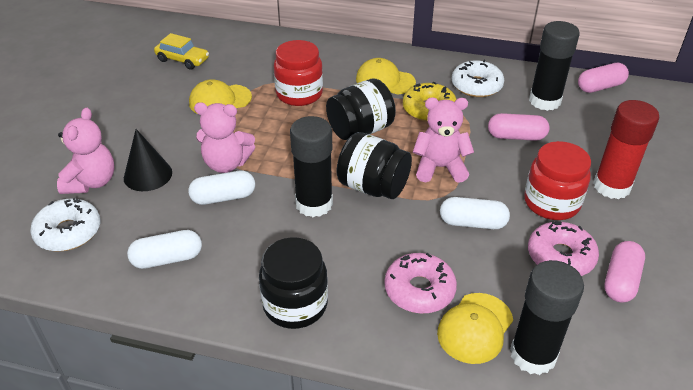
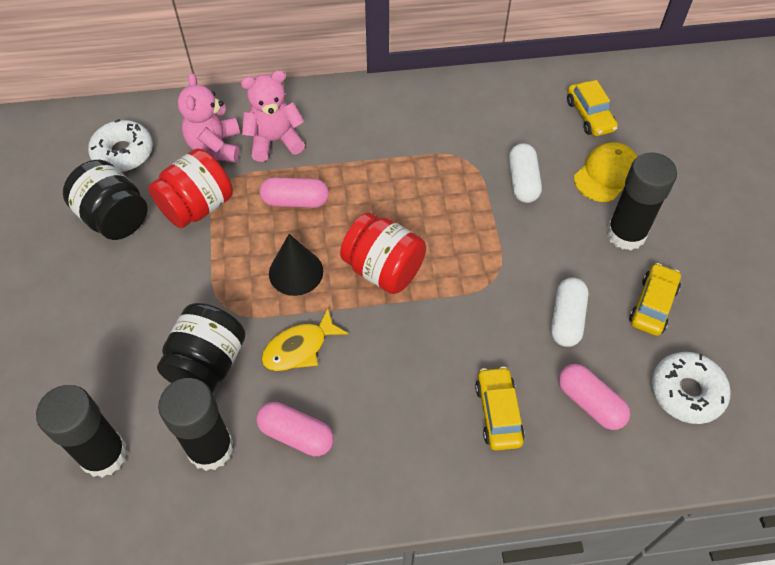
black jar: 3 -> 2
pink donut: 2 -> 0
pink teddy bear: 3 -> 2
red glue stick: 1 -> 0
white capsule: 3 -> 2
yellow cap: 3 -> 1
yellow car: 1 -> 3
yellow donut: 1 -> 0
yellow fish: 0 -> 1

